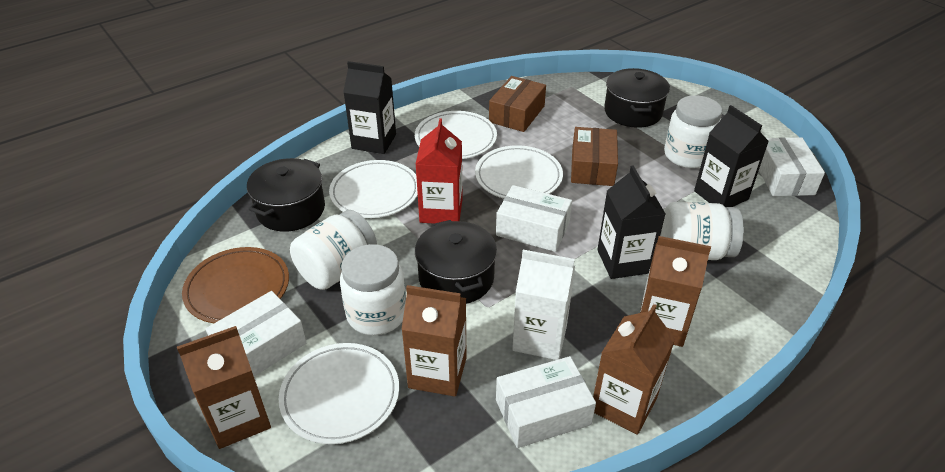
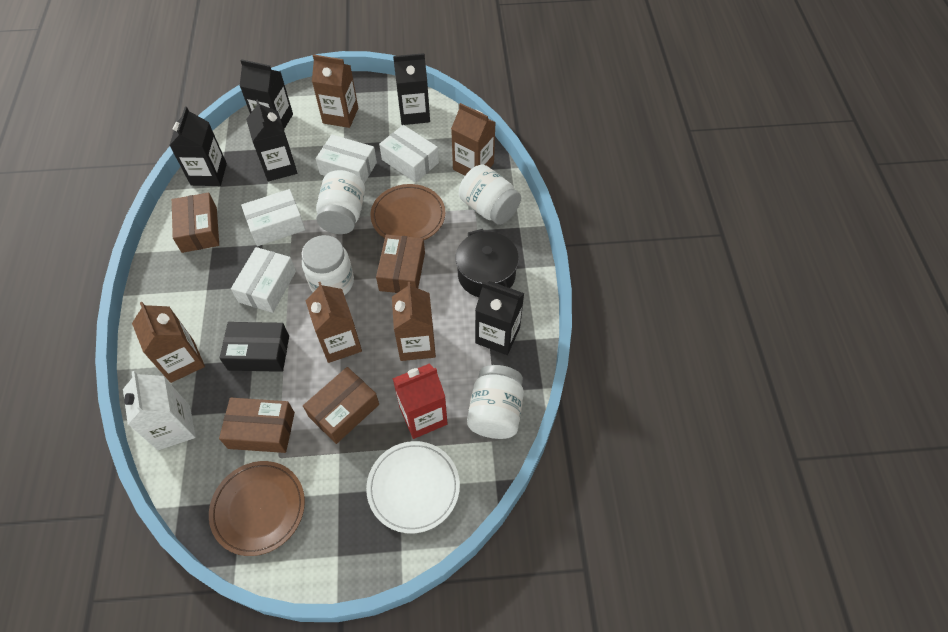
black box: 0 -> 1
black carton: 3 -> 5
black pot: 3 -> 1
brown box: 2 -> 4
brown carton: 4 -> 5
brown plate: 1 -> 2
white plate: 4 -> 1

